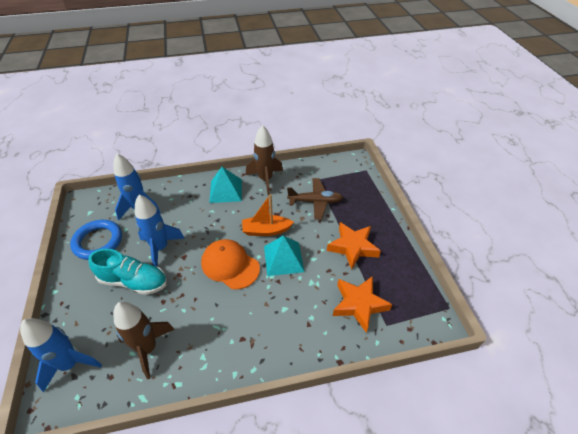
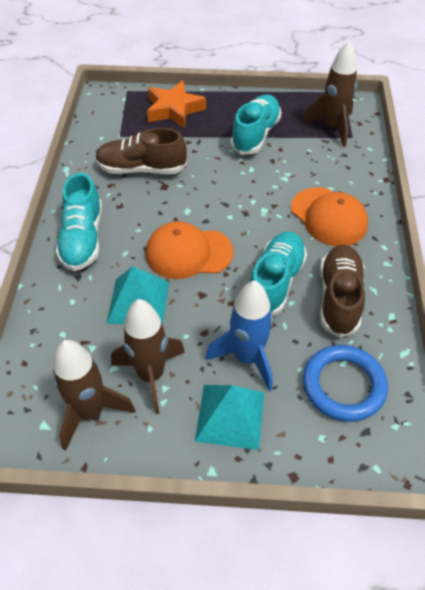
blue rocket: 3 -> 1
brown plane: 1 -> 0
brown rocket: 2 -> 3
brown shoe: 0 -> 2
orange boat: 1 -> 0
orange cap: 1 -> 2
orange star: 2 -> 1
turquoise shoe: 1 -> 3

